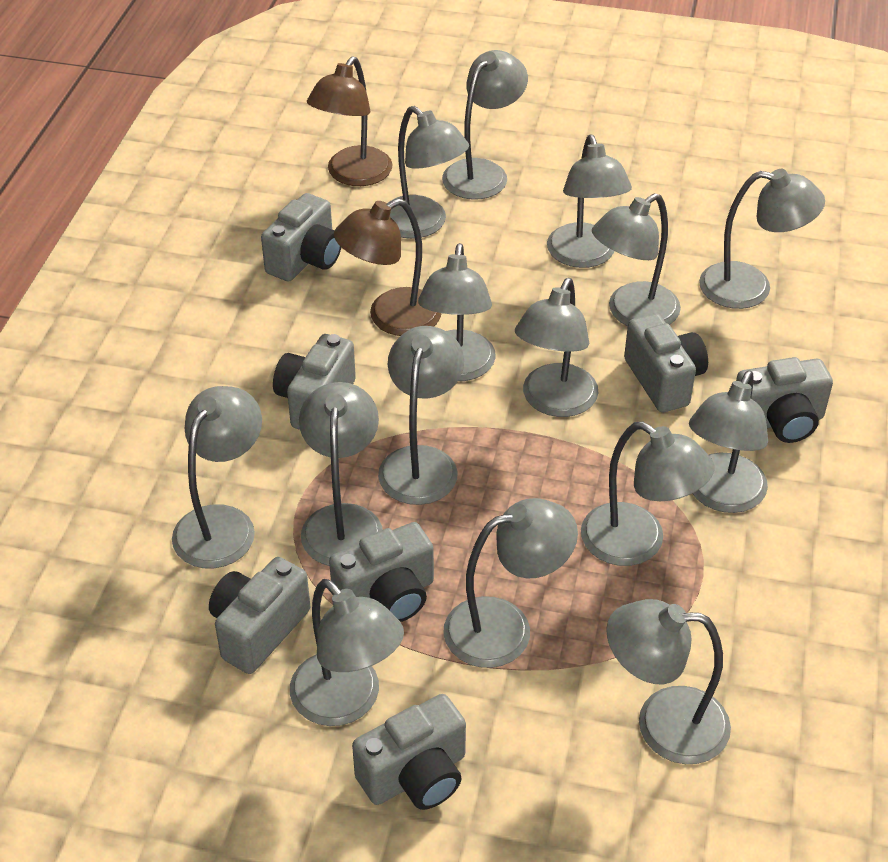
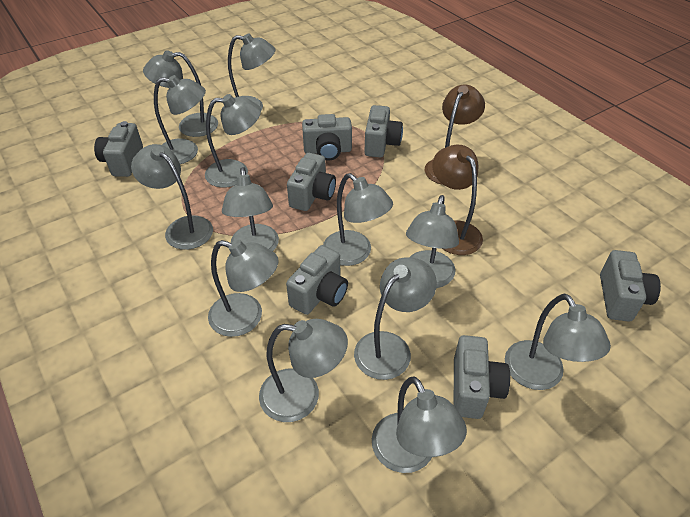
grey lamp: 15 -> 13

